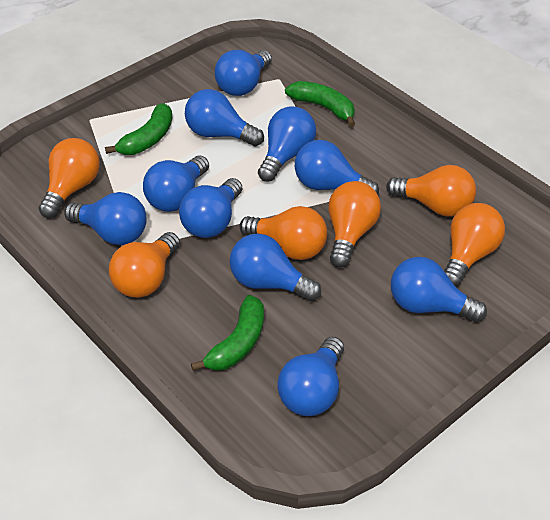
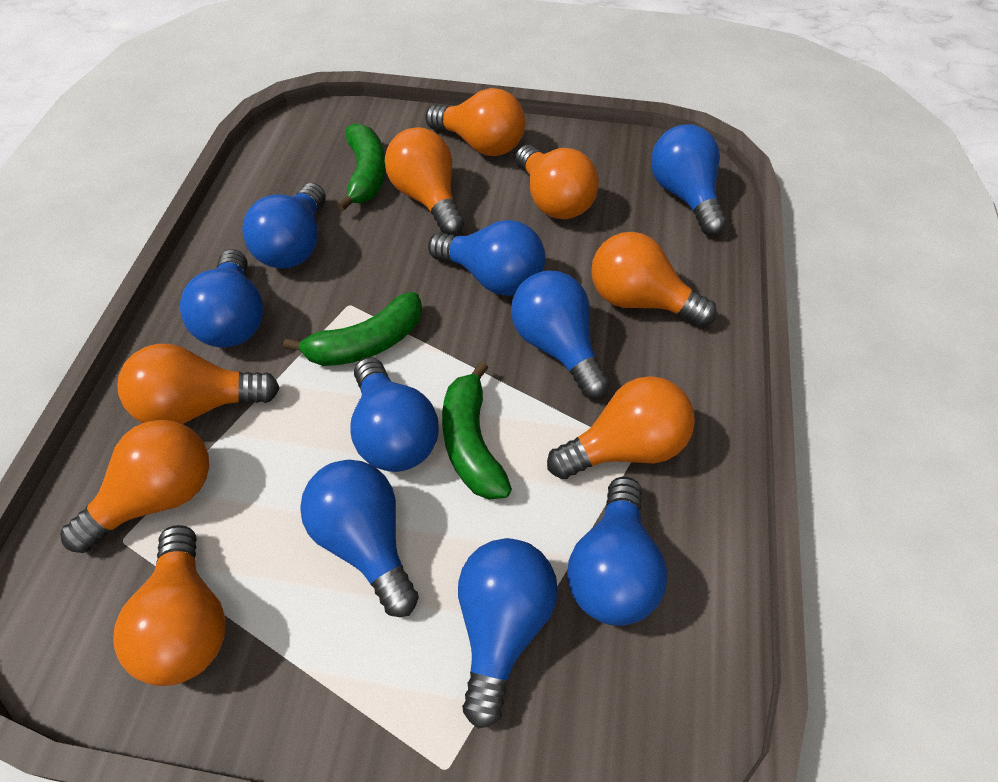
blue light bulb: 10 -> 9
orange light bulb: 6 -> 8

